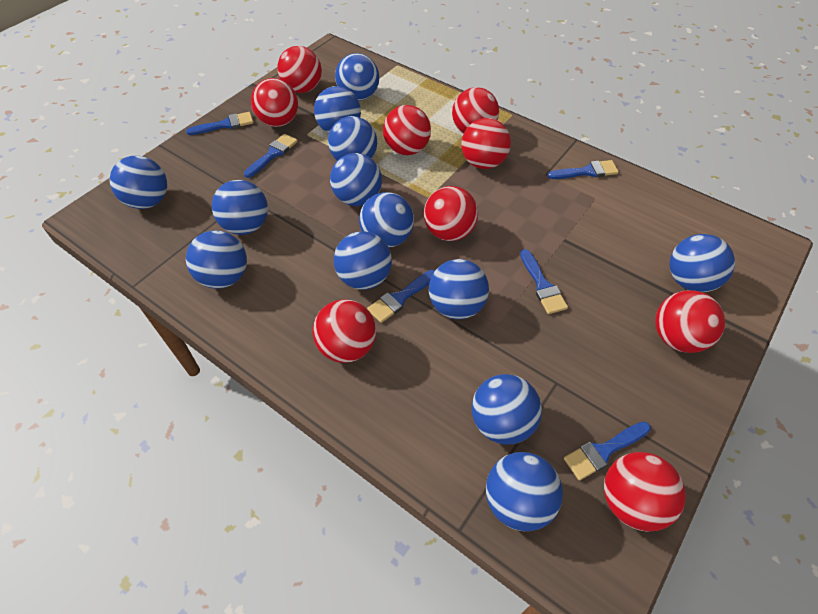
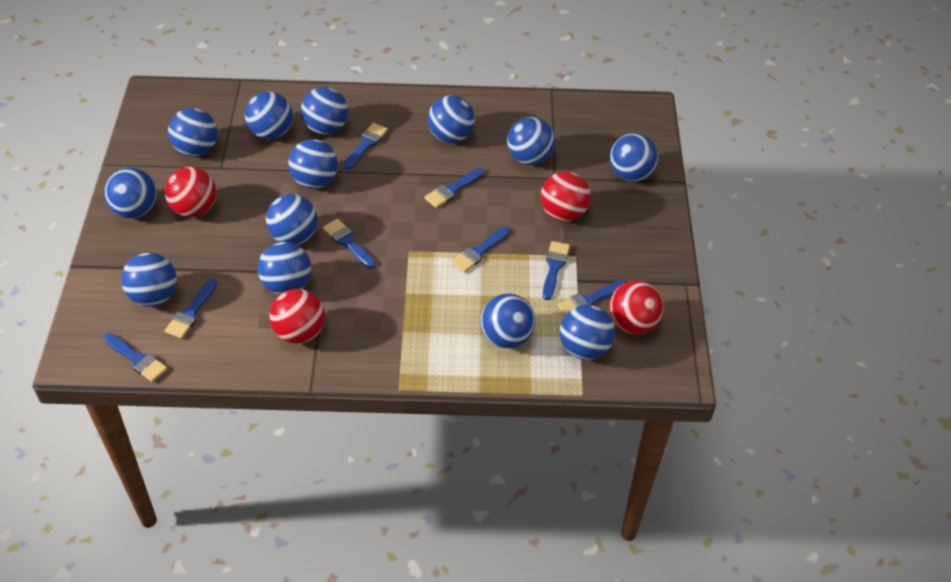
blue brush: 6 -> 8
red ball: 9 -> 4

